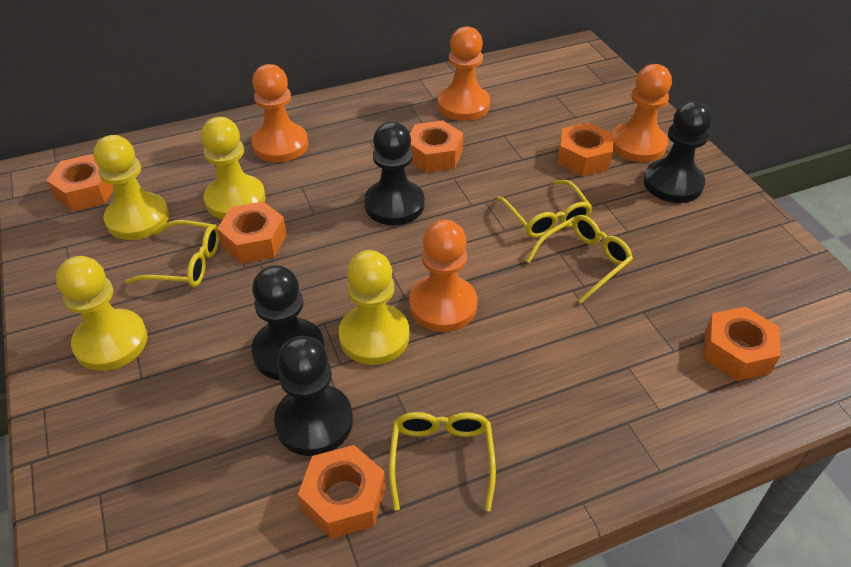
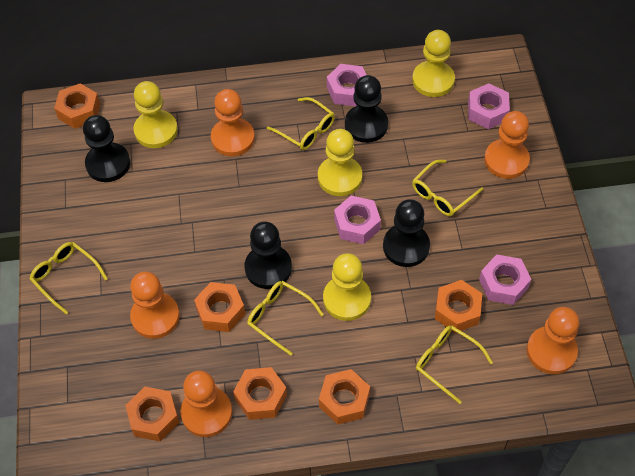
orange pawn: 4 -> 5
pink nut: 0 -> 4
yellow glasses: 4 -> 5

